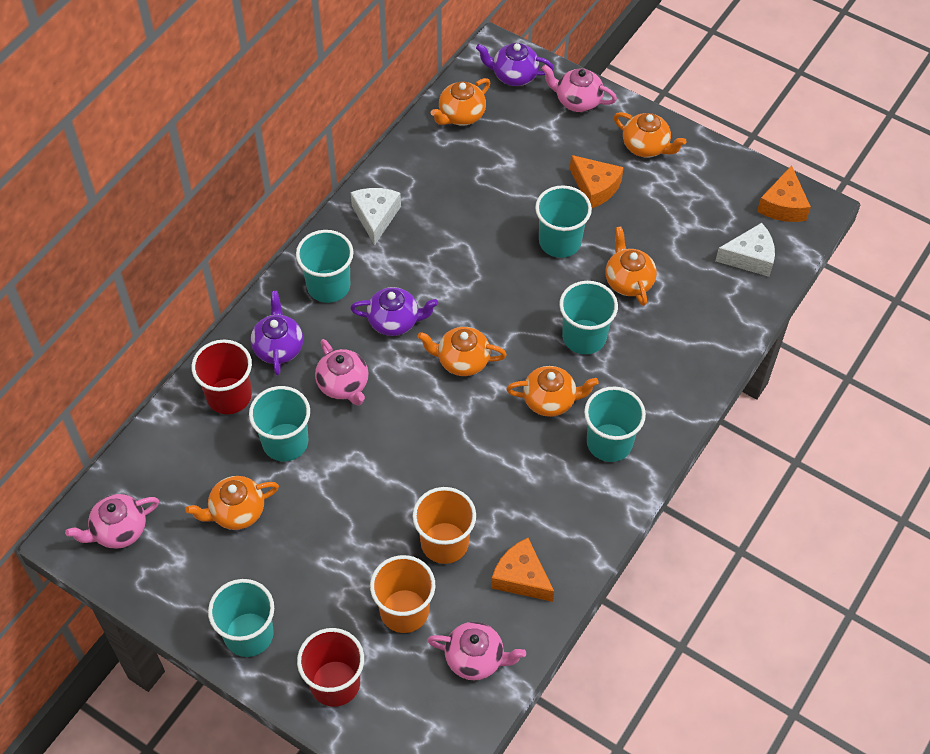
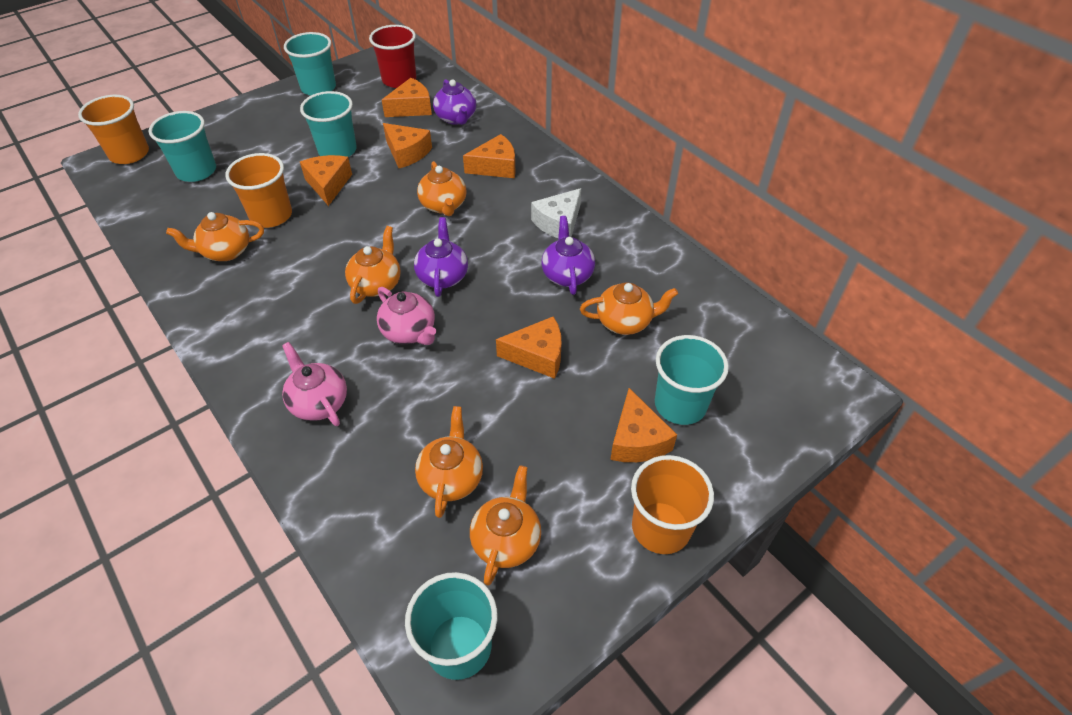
orange cheese: 3 -> 6
orange cup: 2 -> 3
pink teapot: 4 -> 2
red cup: 2 -> 1
turquoise cup: 6 -> 5
white cheese: 2 -> 1

